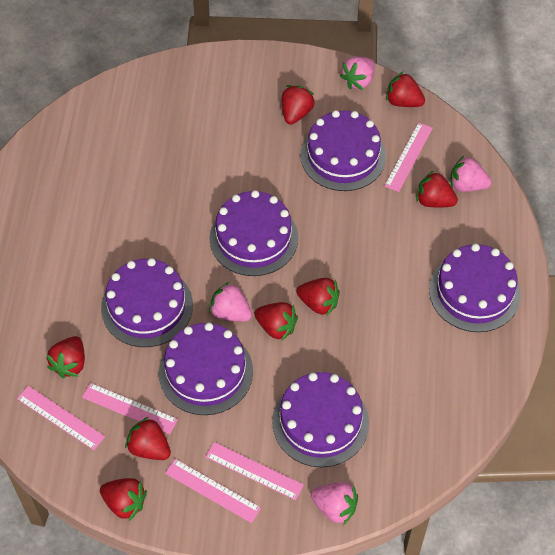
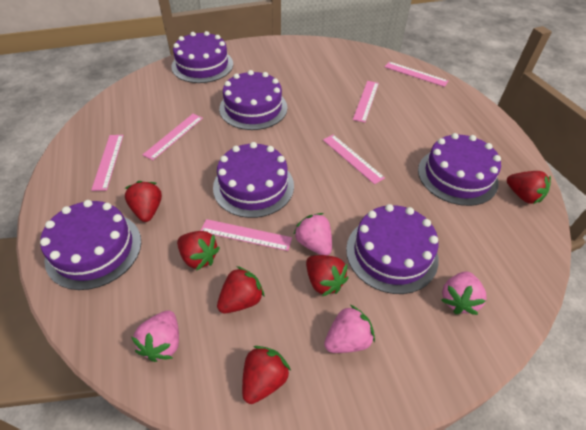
pink ruler: 5 -> 6
red strawberry: 8 -> 6

